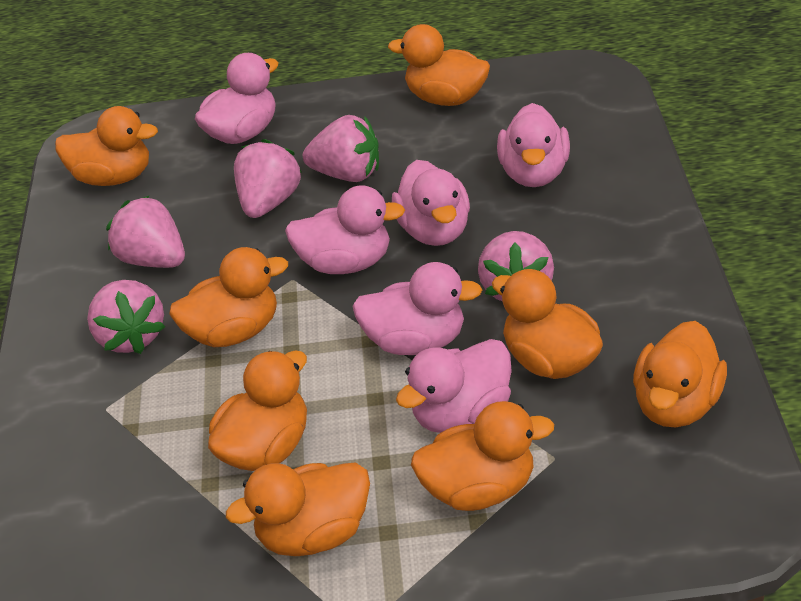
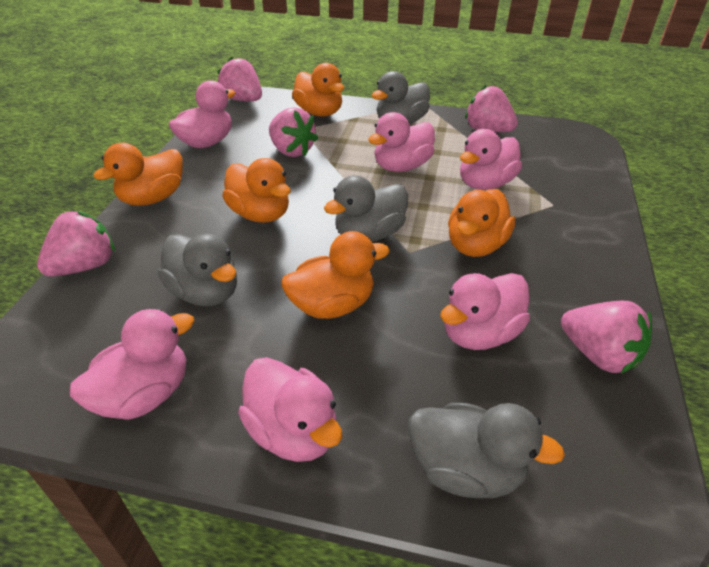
grey duck: 0 -> 4
orange duck: 8 -> 5

